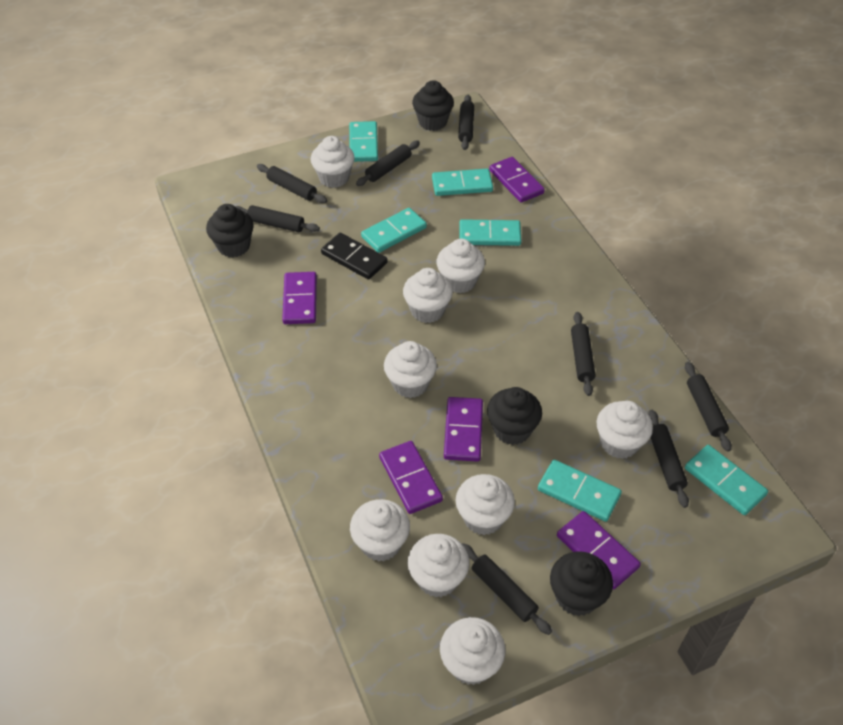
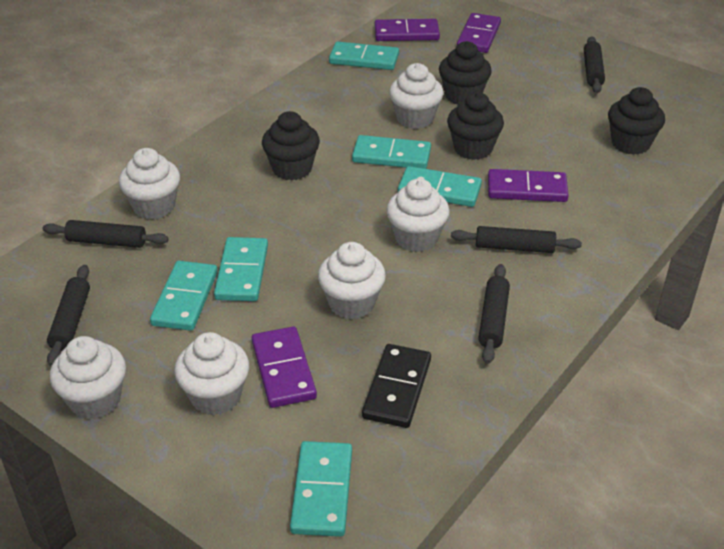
black rolling pin: 8 -> 5
purple domino: 5 -> 4
white cupcake: 9 -> 6

